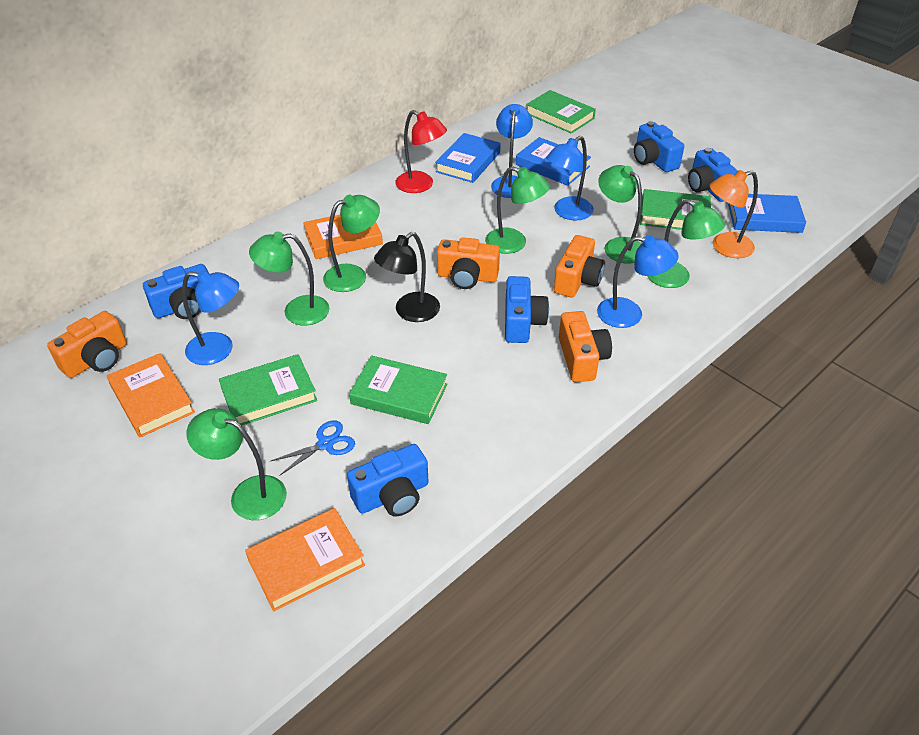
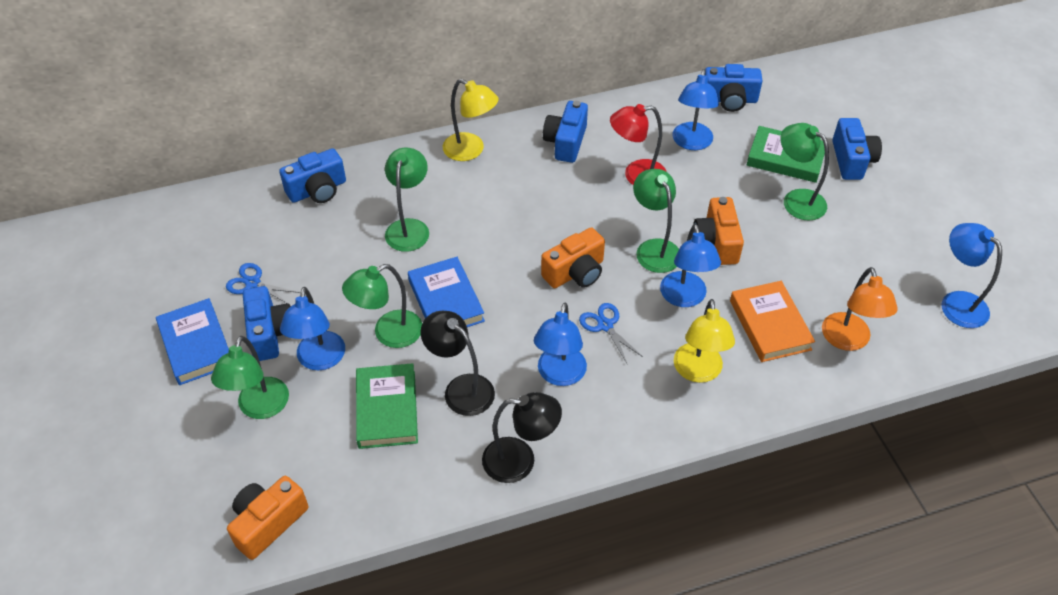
black lamp: 1 -> 2
blue book: 3 -> 2
blue lamp: 4 -> 5
blue scissors: 1 -> 2
green book: 4 -> 2
green lamp: 6 -> 5
orange book: 3 -> 1
orange camera: 4 -> 3
yellow lamp: 0 -> 2

